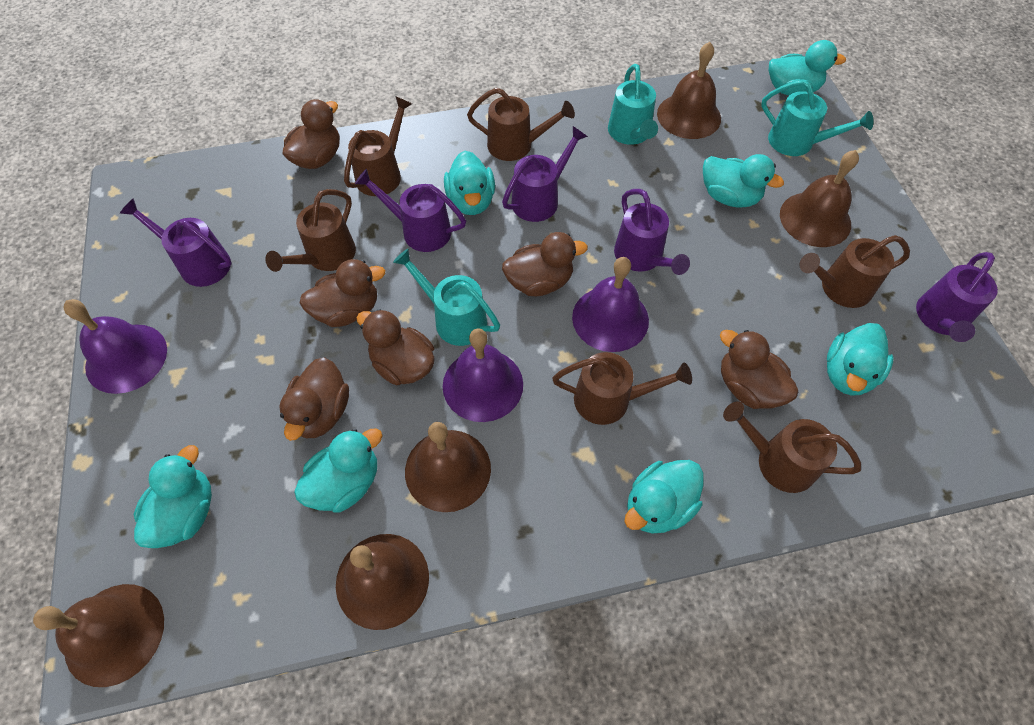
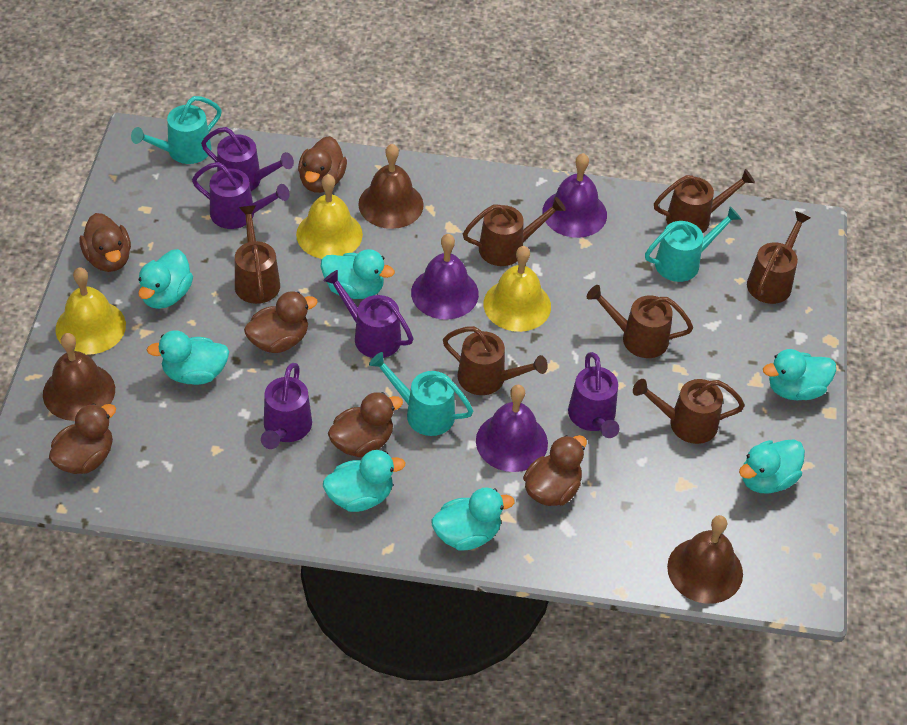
brown bell: 5 -> 3
brown watering can: 6 -> 7
yellow bell: 0 -> 3

